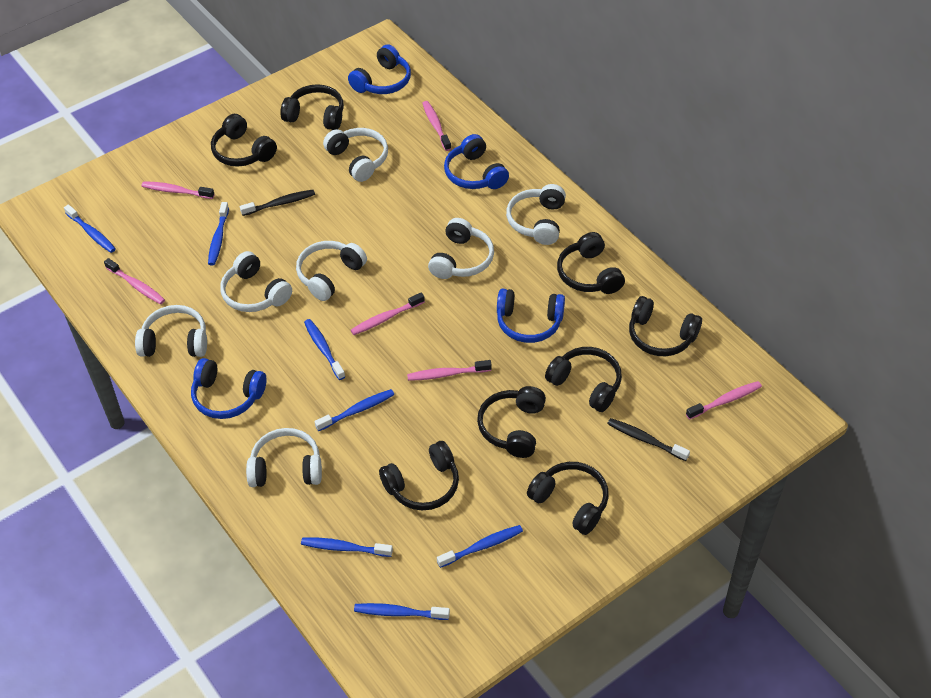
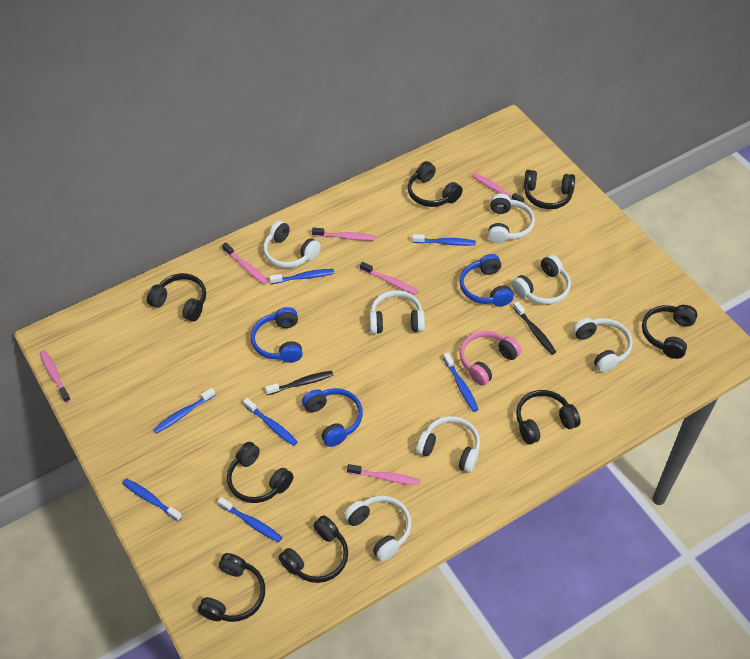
blue headphones: 4 -> 3
pink headphones: 0 -> 1

